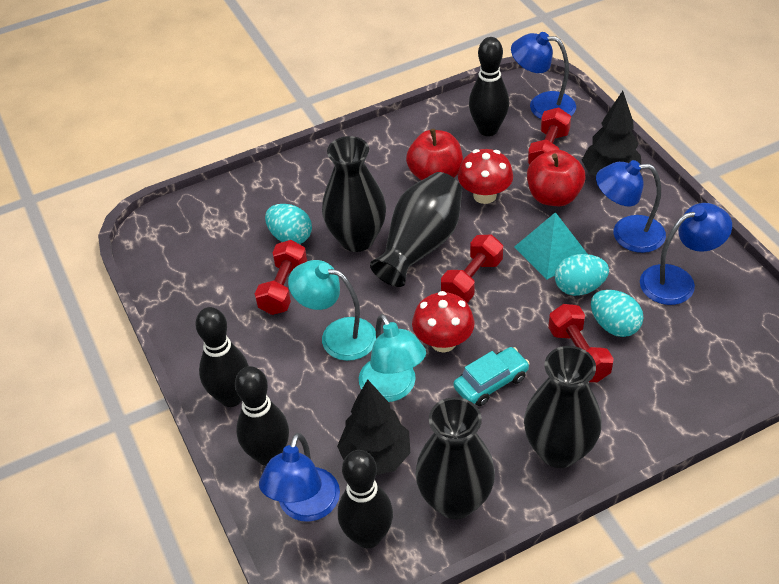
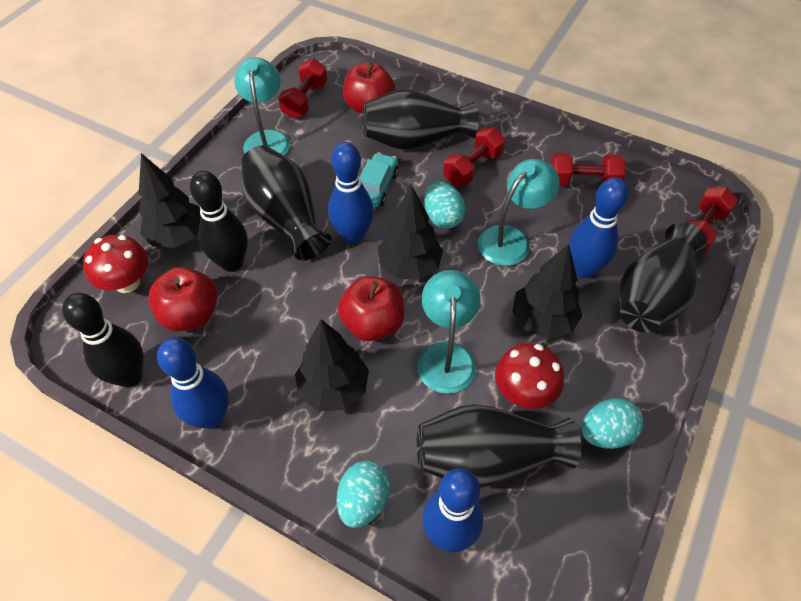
black bowling pin: 4 -> 2
black tree: 2 -> 4
blue bowling pin: 0 -> 4
blue lamp: 4 -> 0
red apple: 2 -> 3
turquoise lamp: 2 -> 3
turquoise pyramid: 1 -> 0

